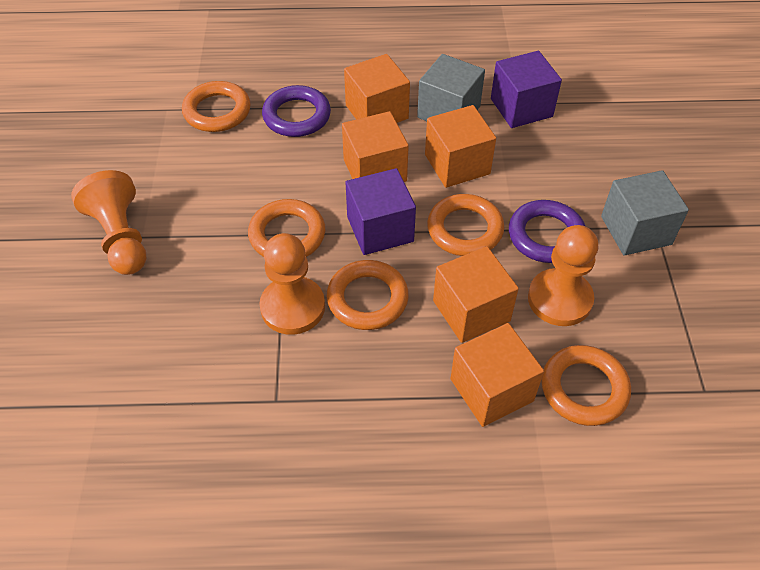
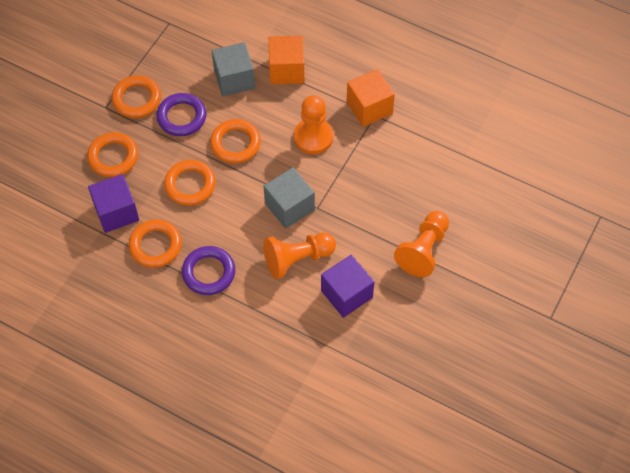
orange cube: 5 -> 2

